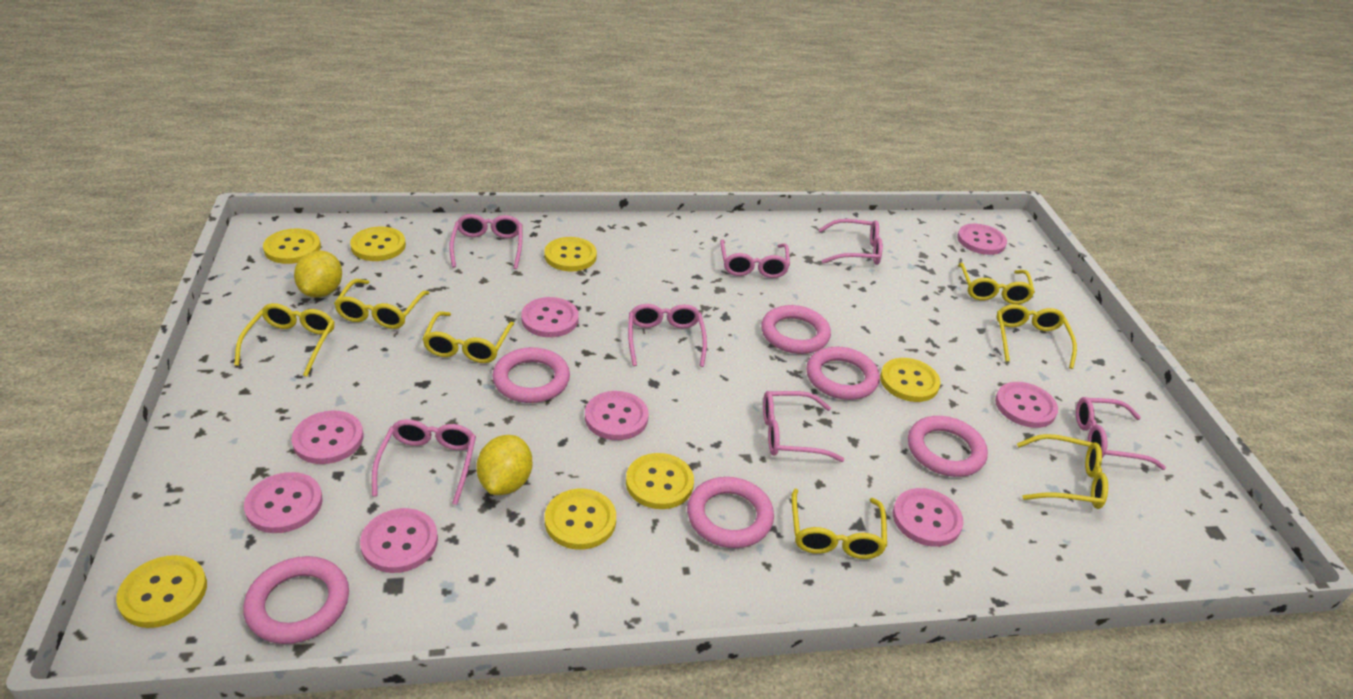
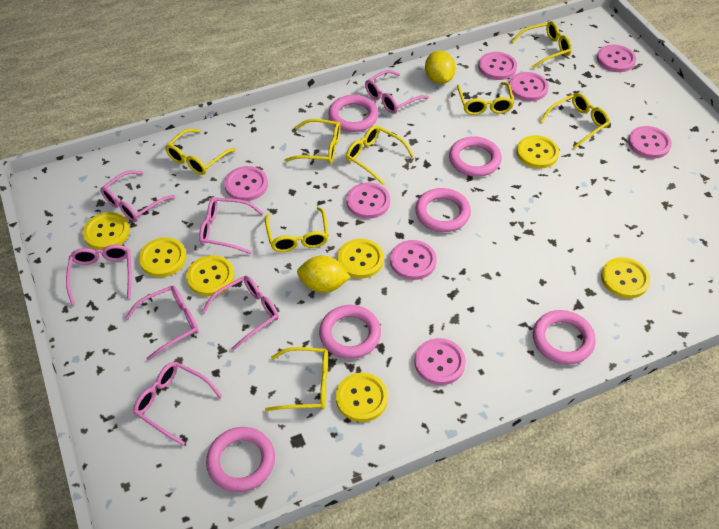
yellow glasses: 7 -> 8

